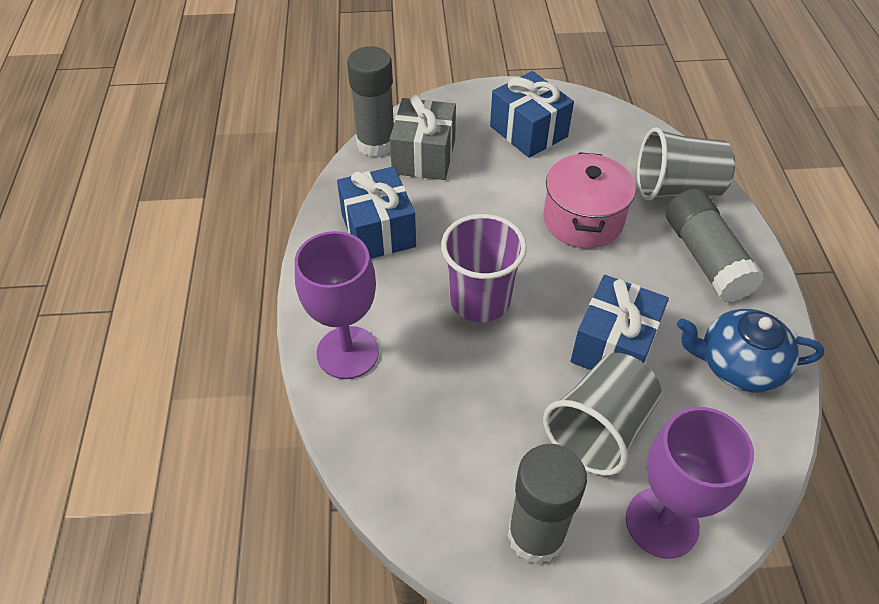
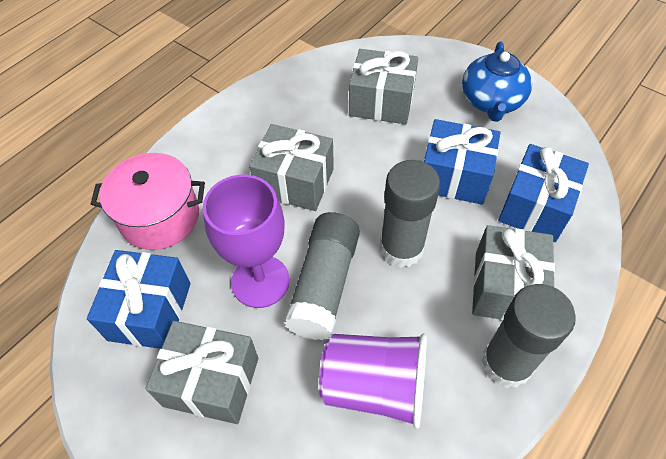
grey cup: 2 -> 0
grey gift: 1 -> 4
purple goblet: 2 -> 1

